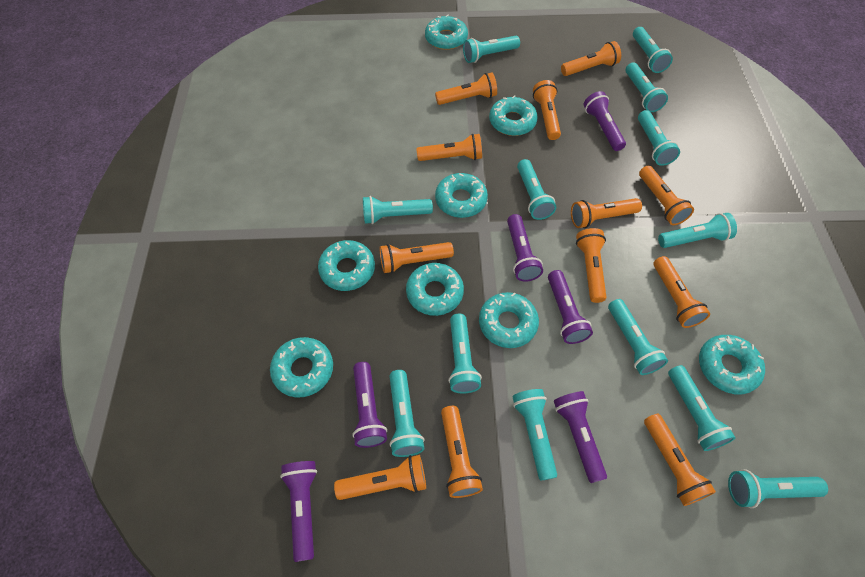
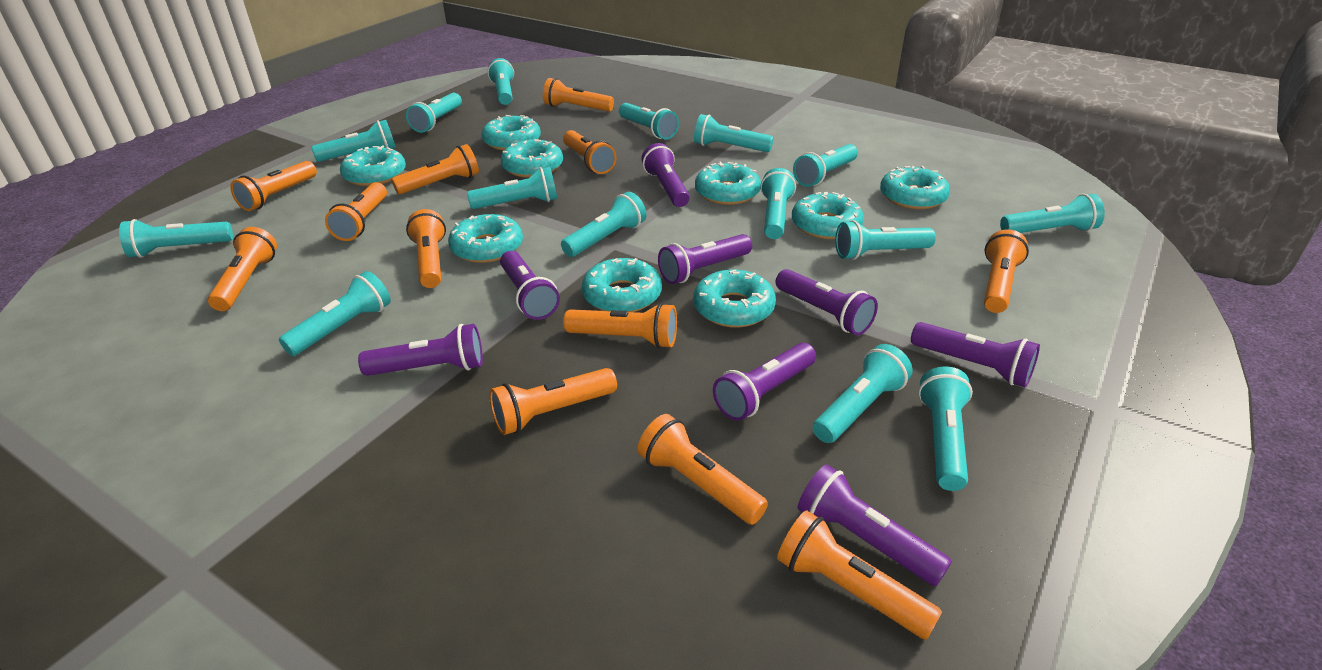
purple flashlight: 6 -> 8
turquoise donut: 8 -> 9
turquoise flashlight: 13 -> 15

